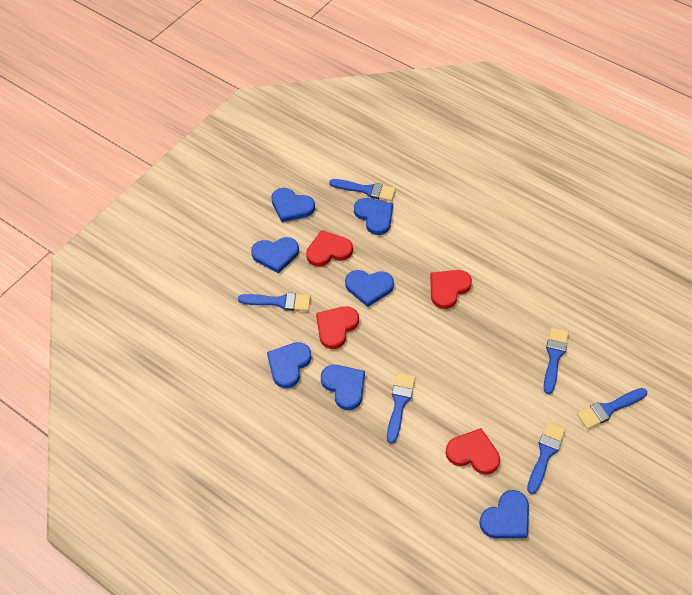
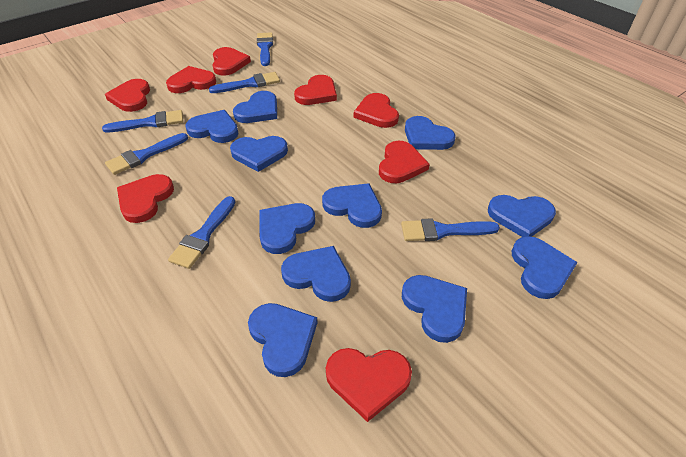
blue heart: 7 -> 11
red heart: 4 -> 8

